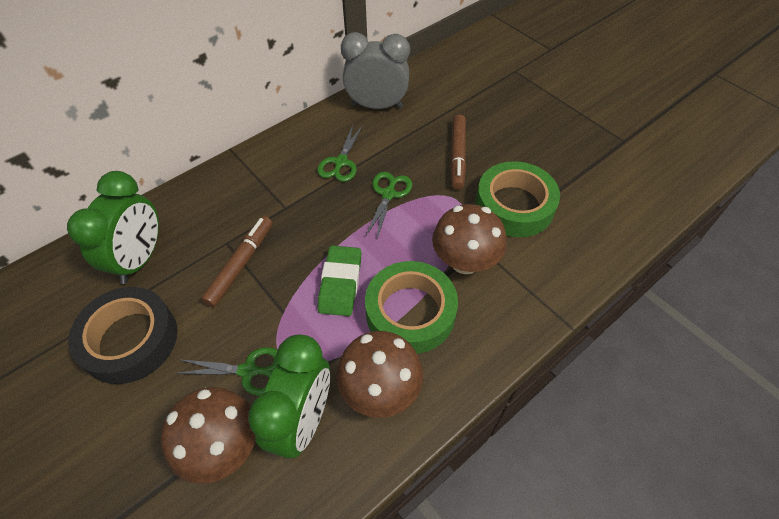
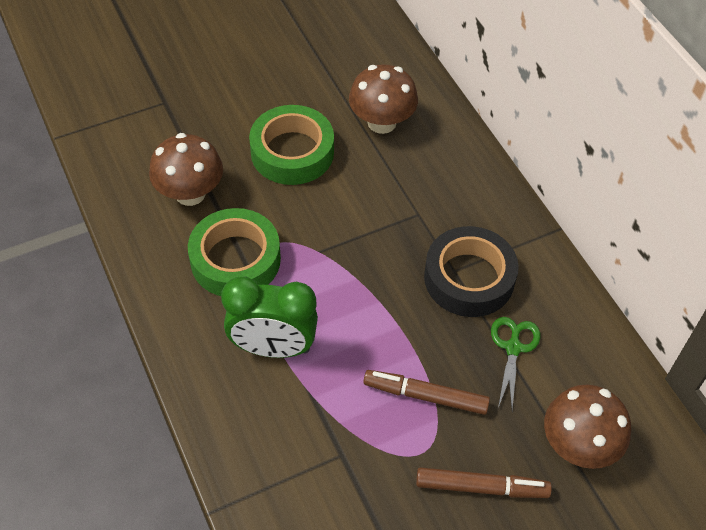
green clock: 2 -> 1
green eraser: 1 -> 0
green scissors: 3 -> 1
grey clock: 1 -> 0

